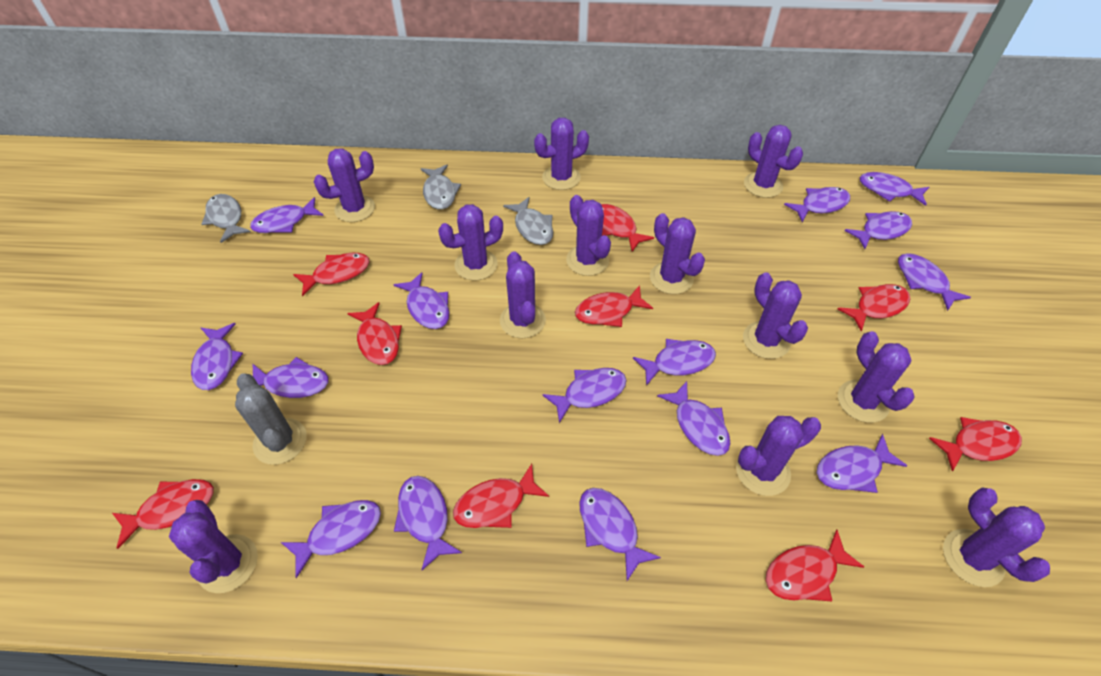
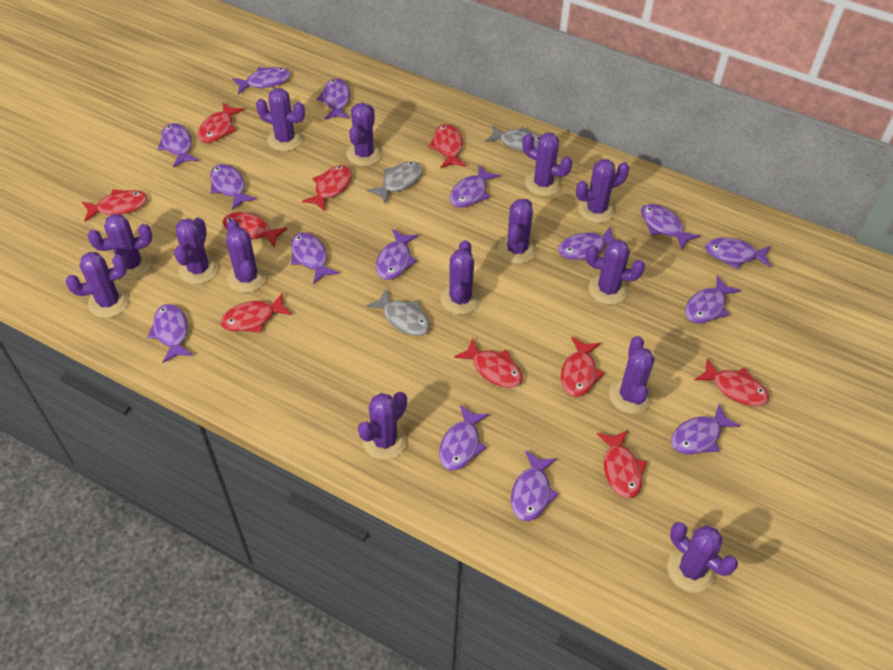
grey cactus: 1 -> 0
purple cactus: 12 -> 14
red fish: 9 -> 10

